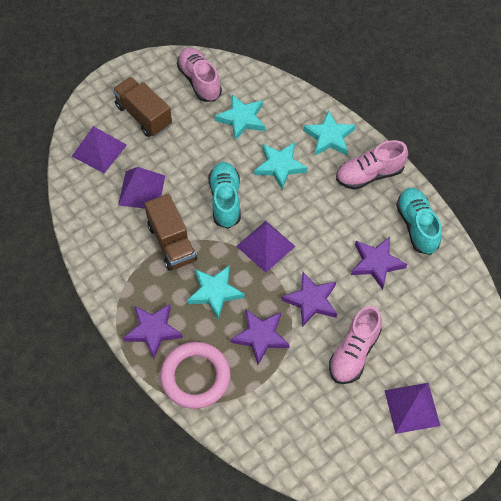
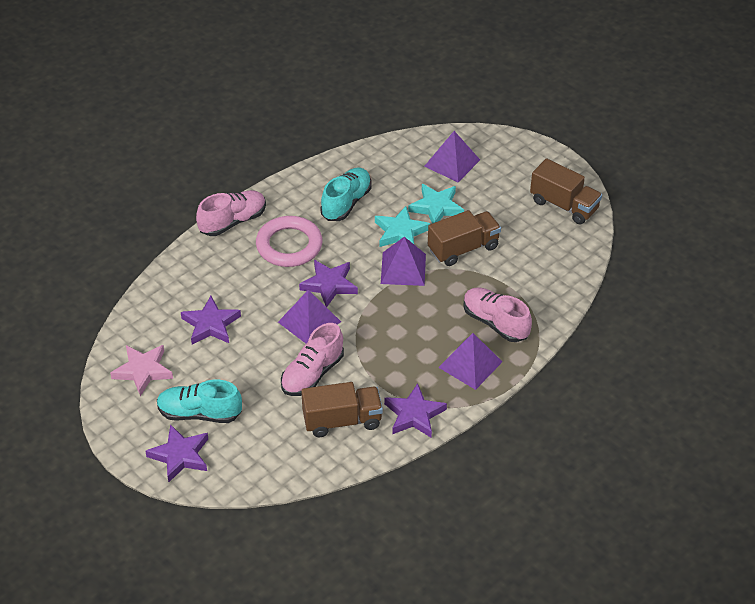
brown truck: 2 -> 3
pink star: 0 -> 1
turquoise star: 4 -> 2

